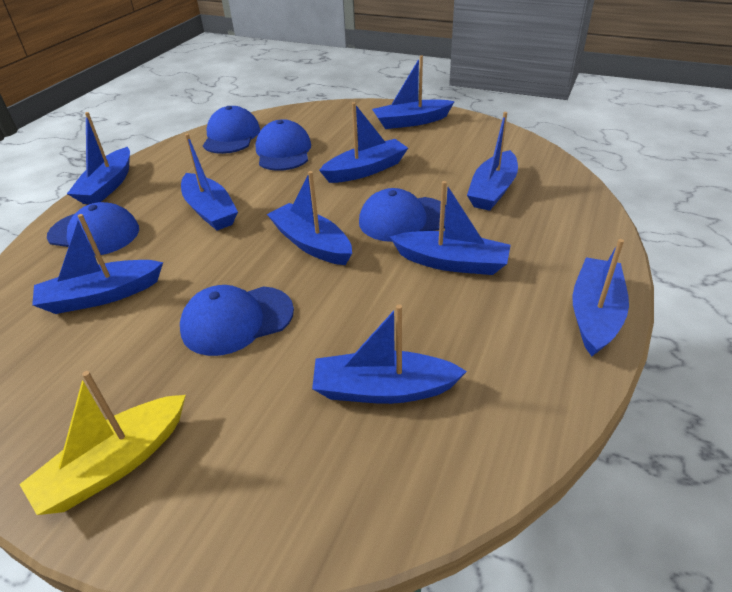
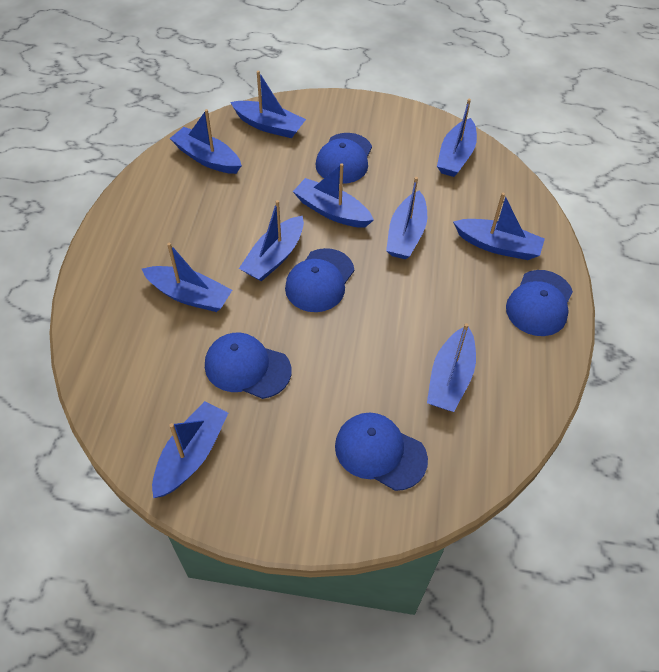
yellow boat: 1 -> 0

